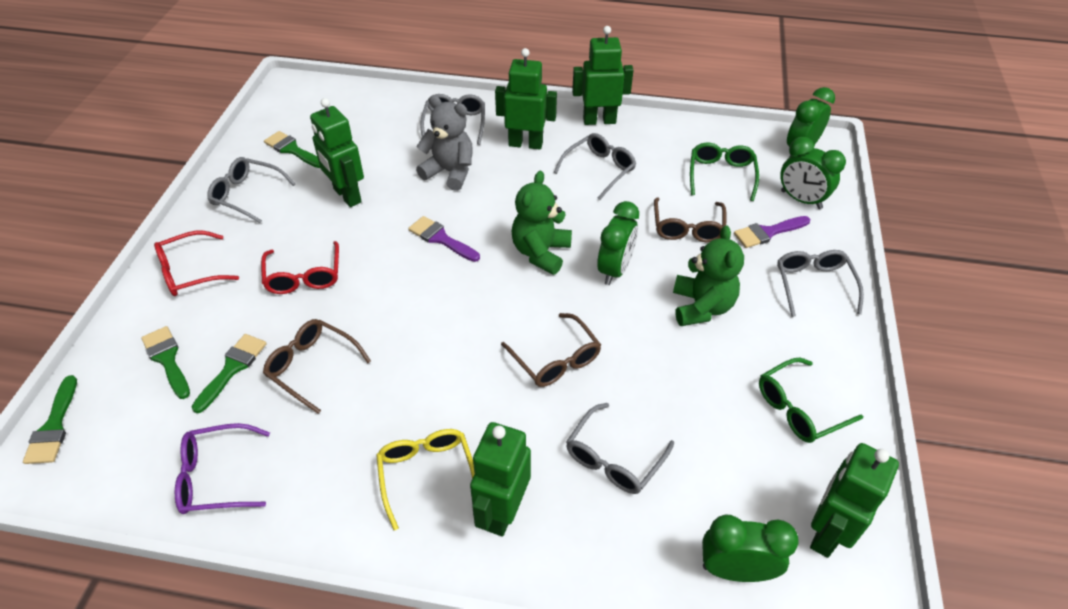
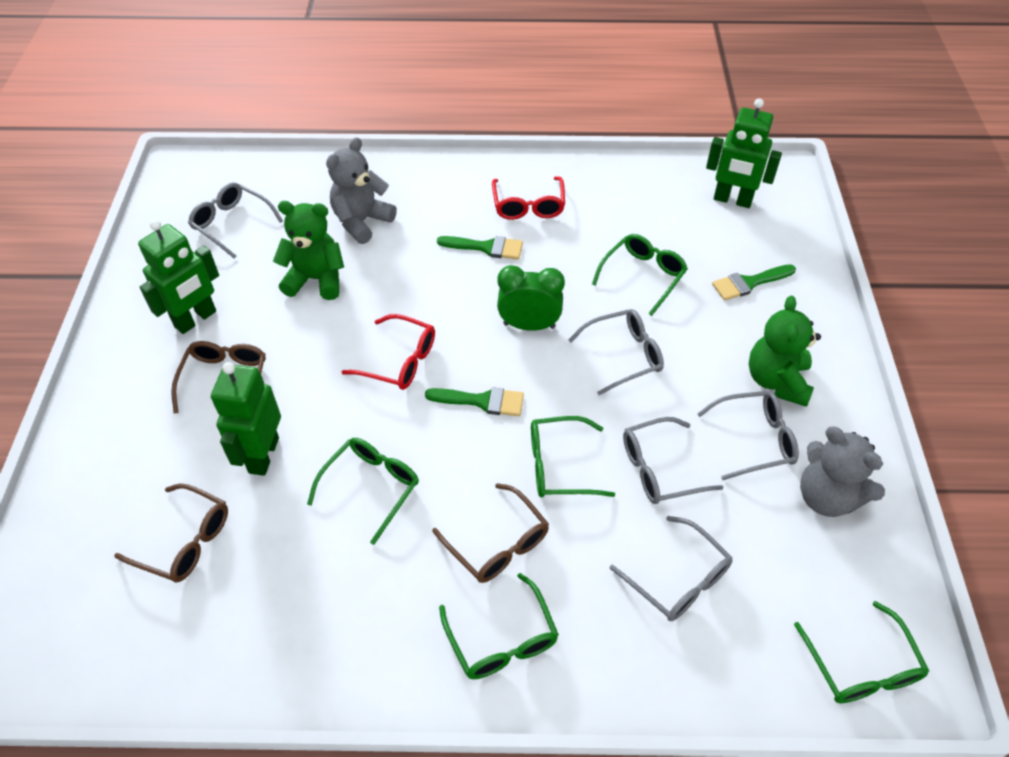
green brush: 4 -> 3
green clock: 4 -> 1
green glasses: 2 -> 5
green robot: 5 -> 3
grey teddy bear: 1 -> 2
purple brush: 2 -> 0
purple glasses: 1 -> 0
yellow glasses: 1 -> 0

